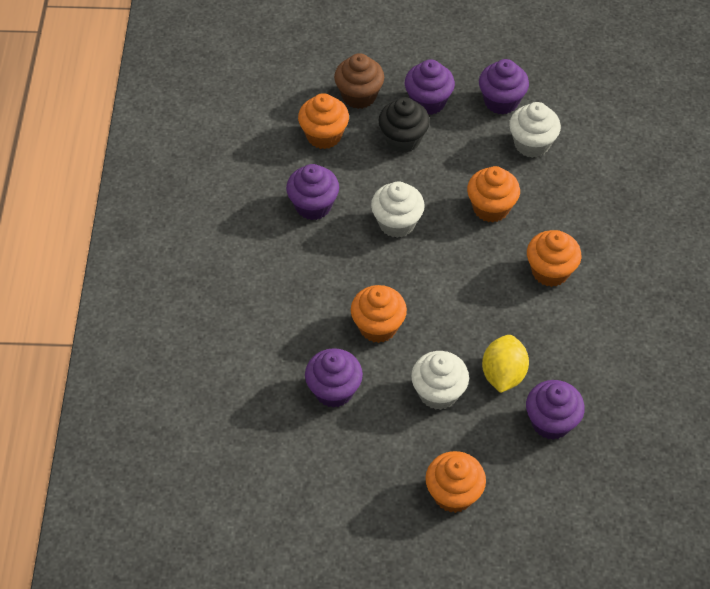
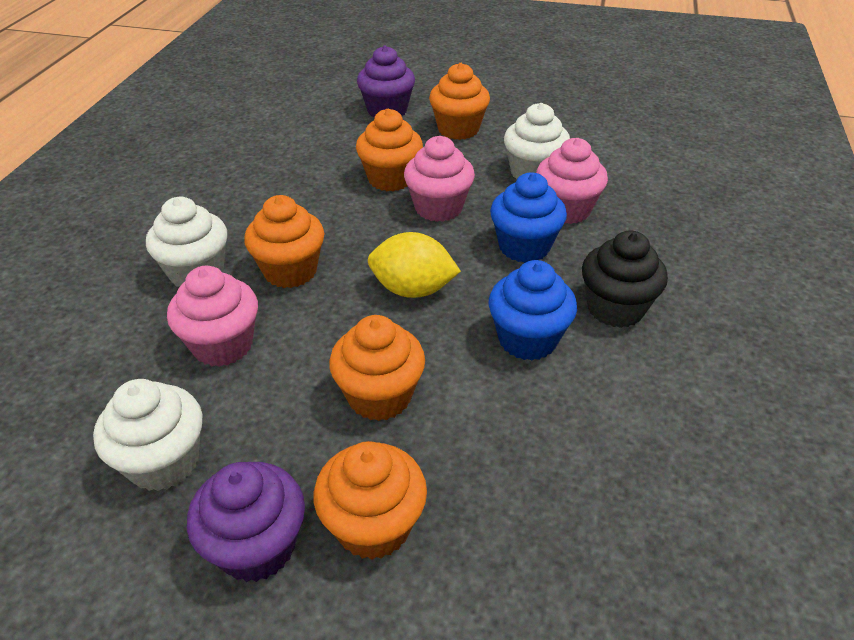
blue cupcake: 0 -> 2
brown cupcake: 1 -> 0
pink cupcake: 0 -> 3
purple cupcake: 5 -> 2

